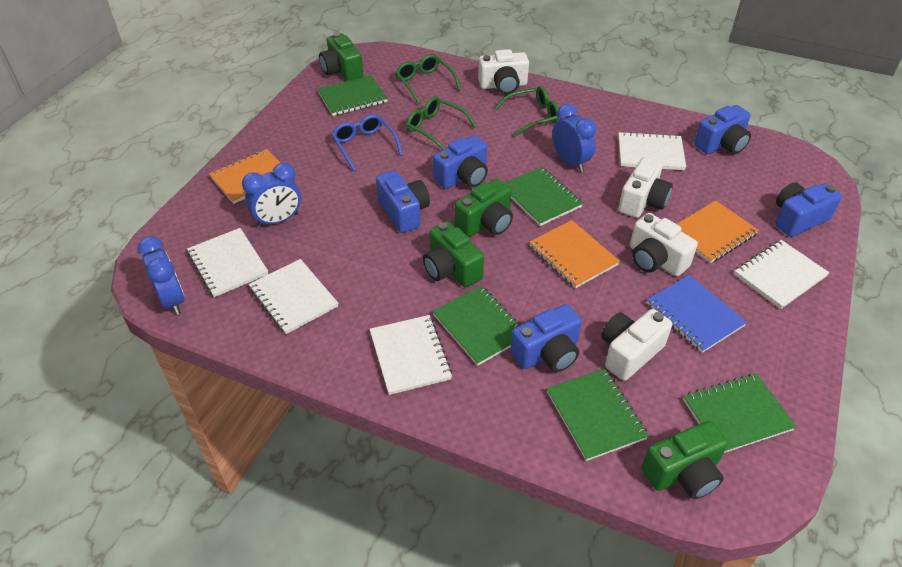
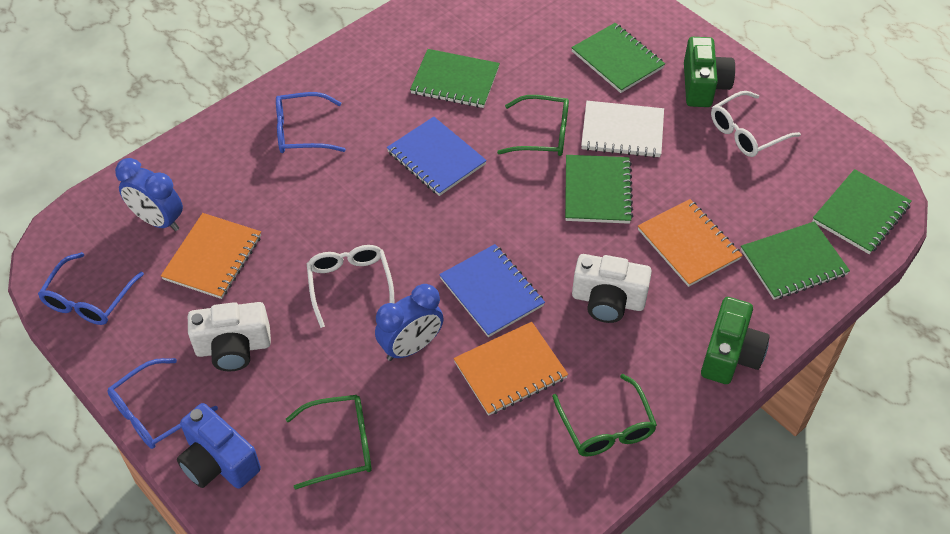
blue camera: 5 -> 1
blue clock: 3 -> 2
blue glasses: 1 -> 3
blue notebook: 1 -> 2
green camera: 4 -> 2
white camera: 4 -> 2
white glasses: 0 -> 2
white notebook: 5 -> 1

